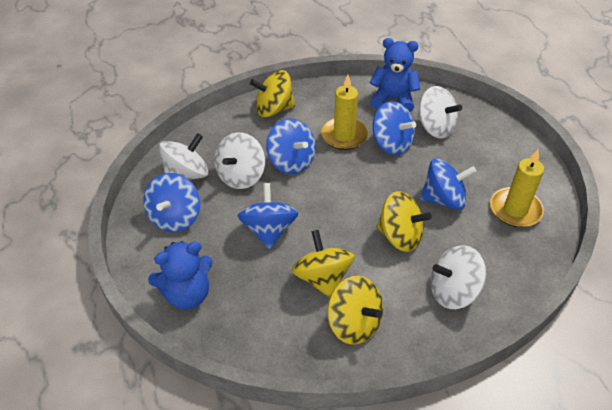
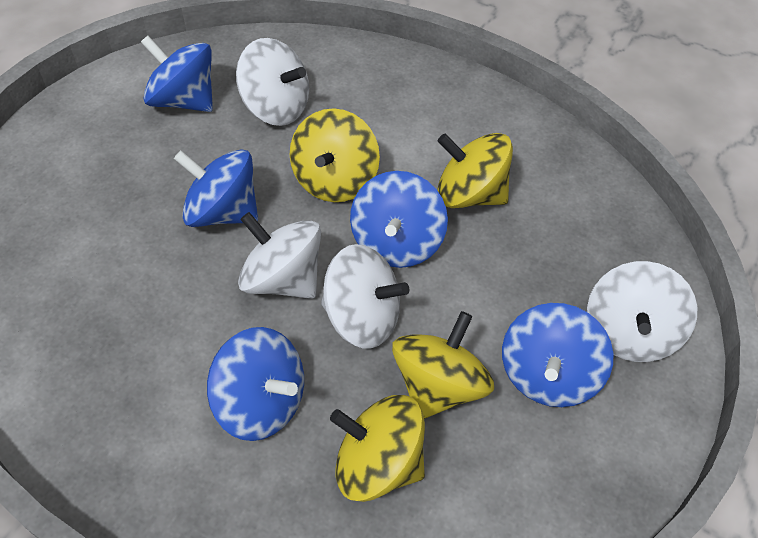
blue teddy bear: 2 -> 0
yellow candle: 2 -> 0

